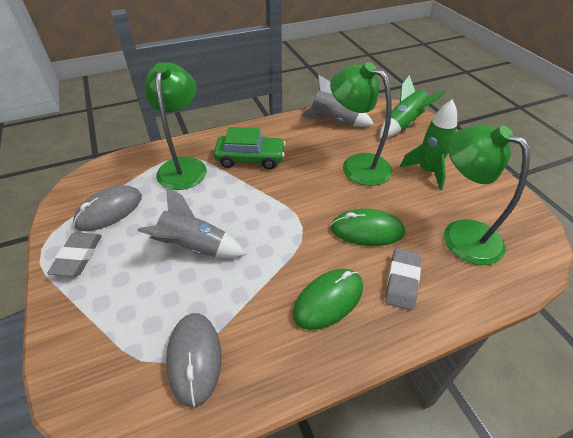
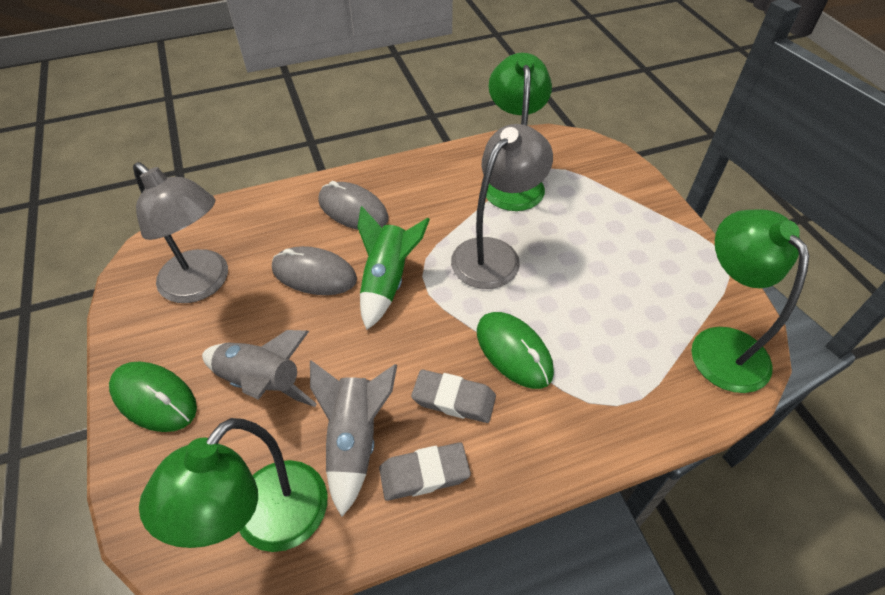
green car: 1 -> 0
green rocket: 2 -> 1
grey lamp: 0 -> 2

